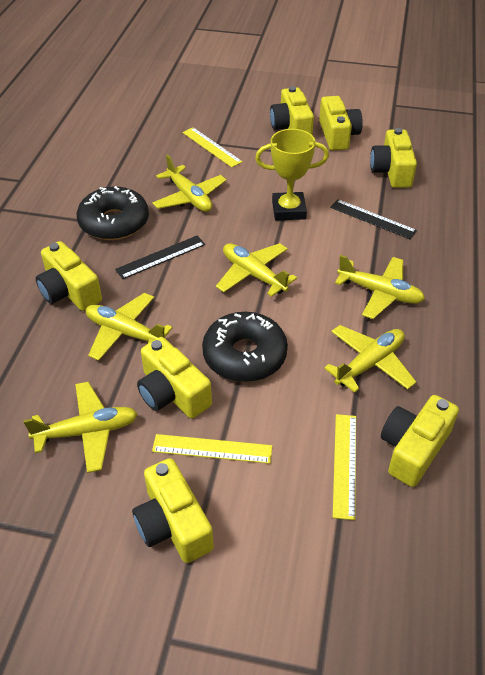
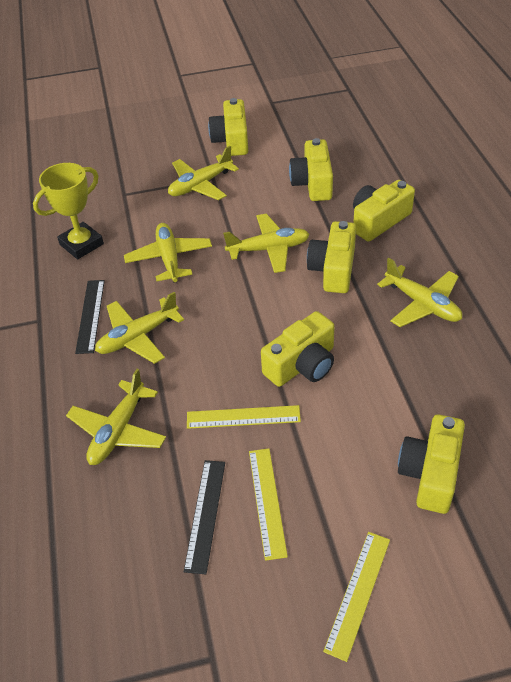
black donut: 2 -> 0
yellow camera: 7 -> 6

